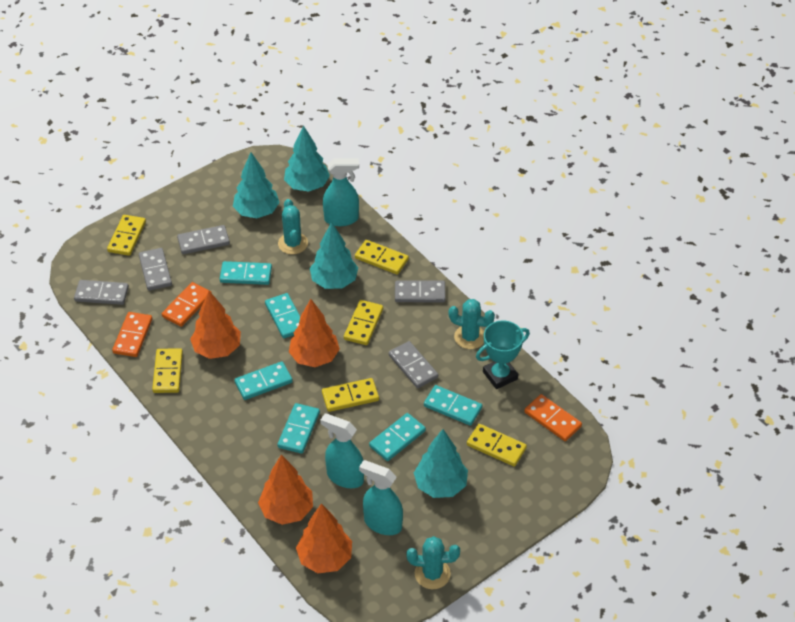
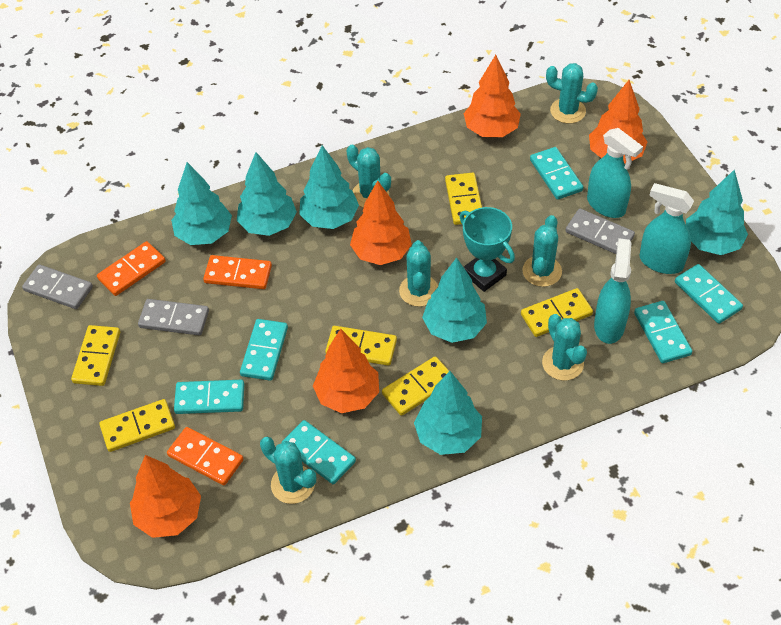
grey domino: 5 -> 3
orange tree: 4 -> 5
turquoise cactus: 3 -> 6
turquoise tree: 4 -> 6

